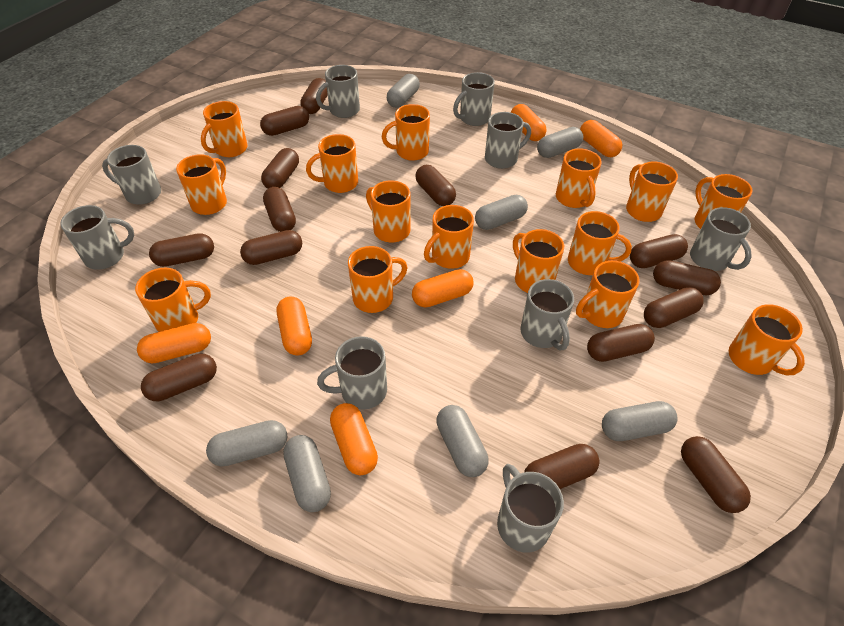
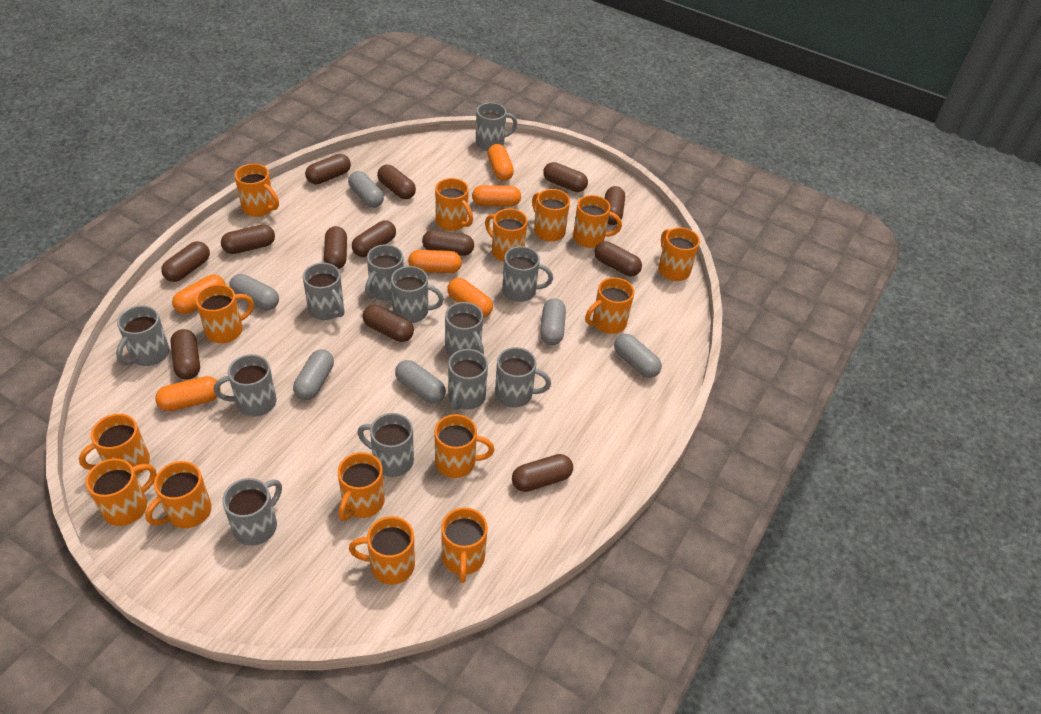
brown capsule: 14 -> 13
grey capsule: 7 -> 6
grey mug: 9 -> 12

